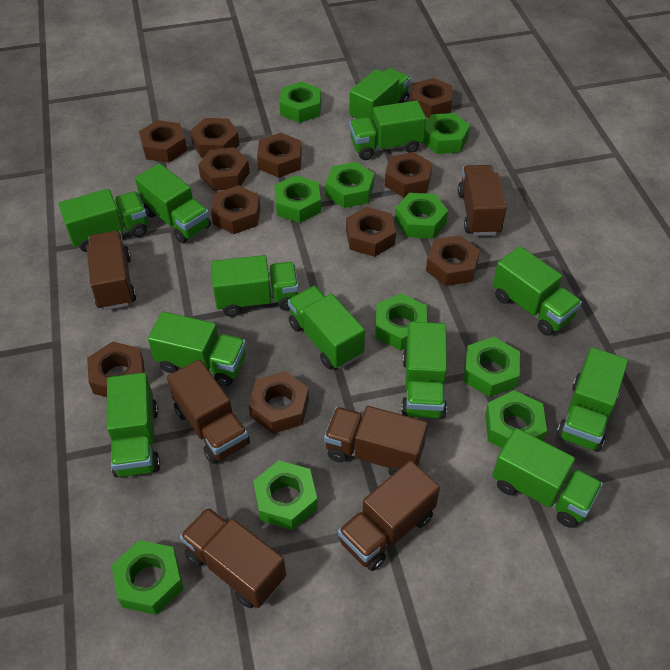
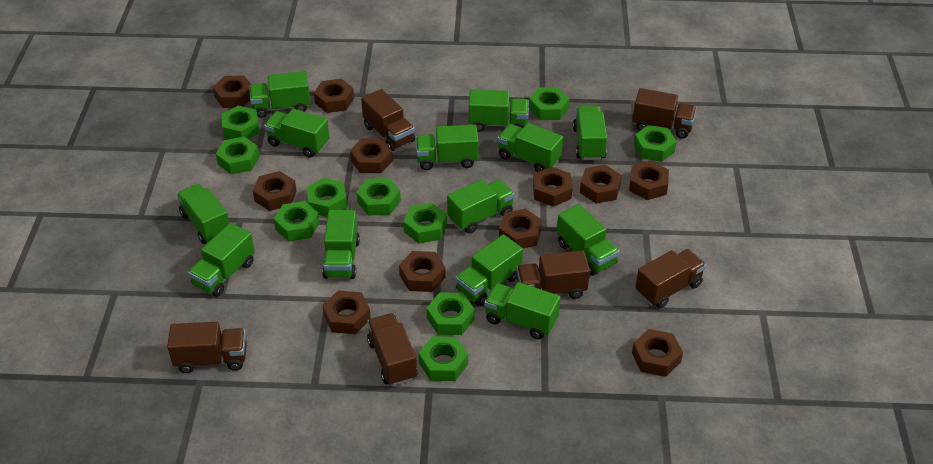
green truck: 12 -> 13

